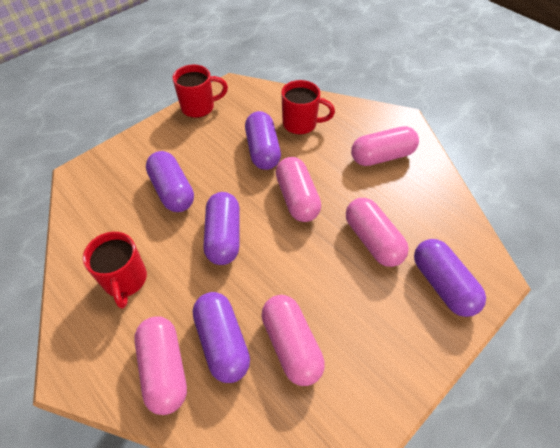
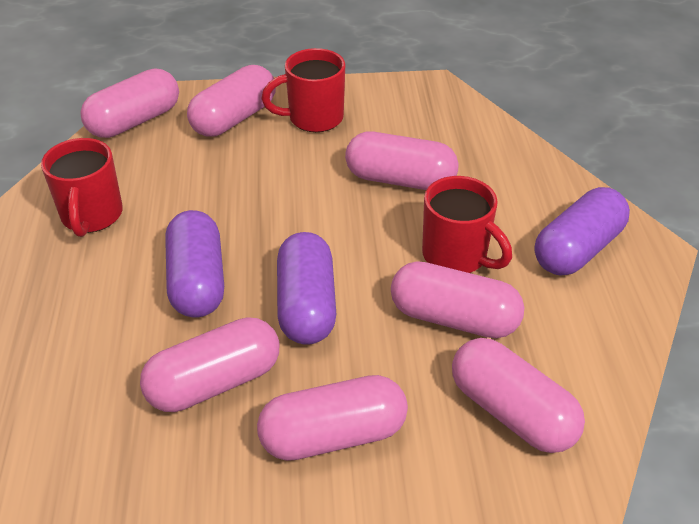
pink capsule: 5 -> 7
purple capsule: 5 -> 3

